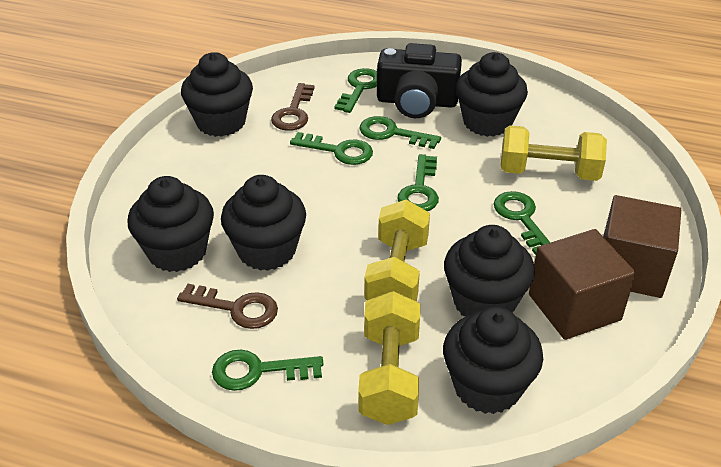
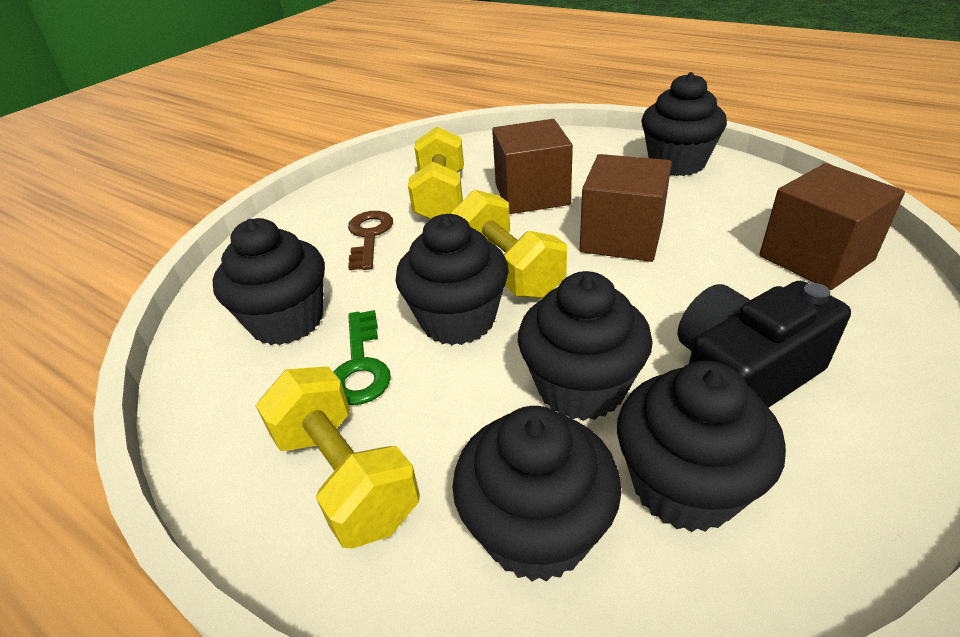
brown cube: 2 -> 3
brown key: 2 -> 1
green key: 6 -> 1

